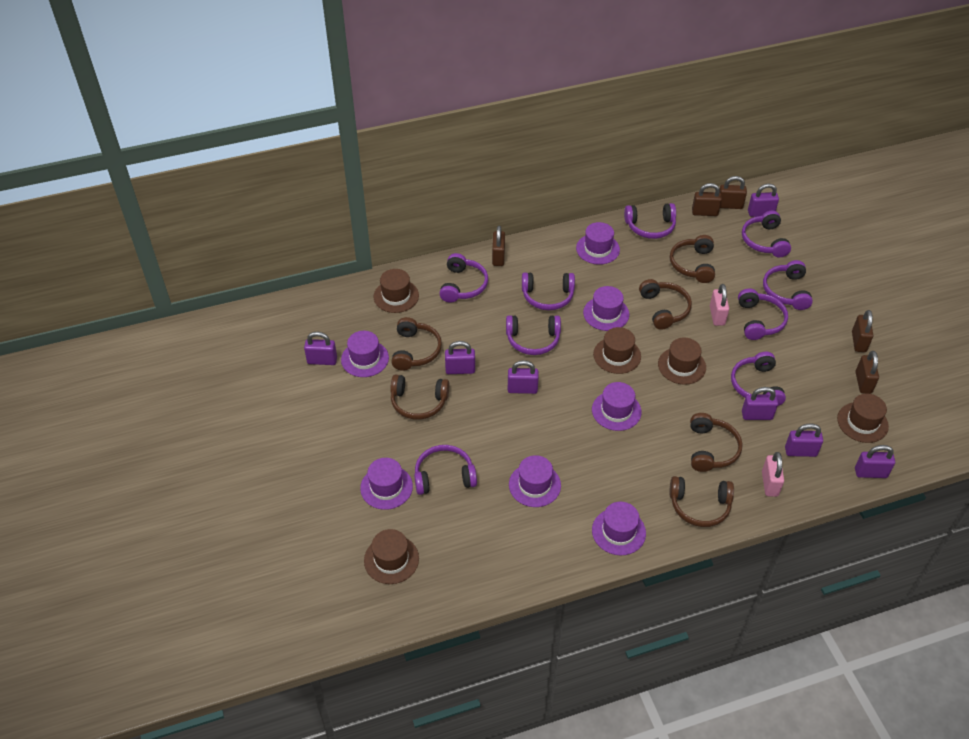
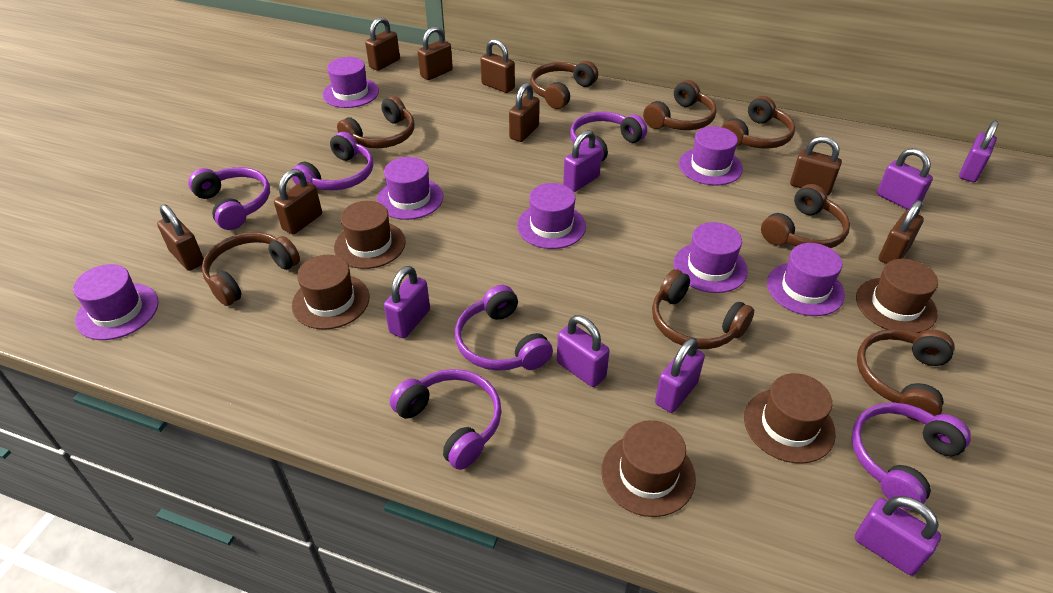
brown headphones: 6 -> 8
brown padlock: 5 -> 8
pink padlock: 2 -> 0
purple headphones: 9 -> 6

